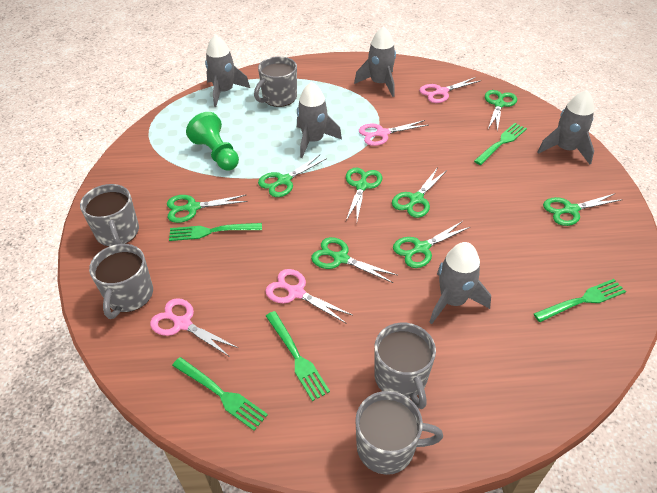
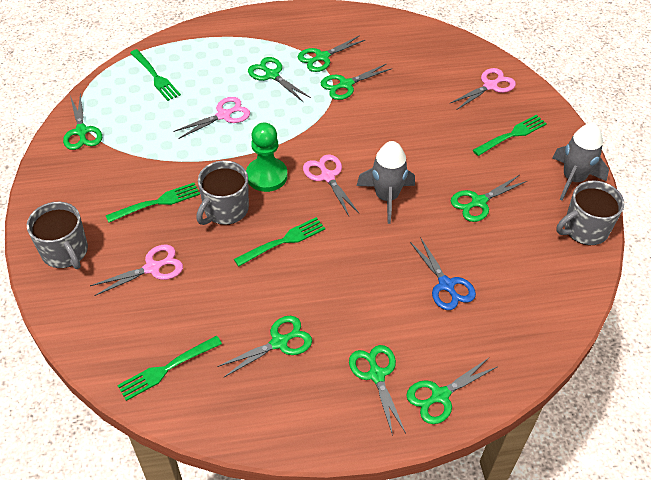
blue scissors: 0 -> 1
grey mug: 5 -> 3
grey rocket: 5 -> 2

